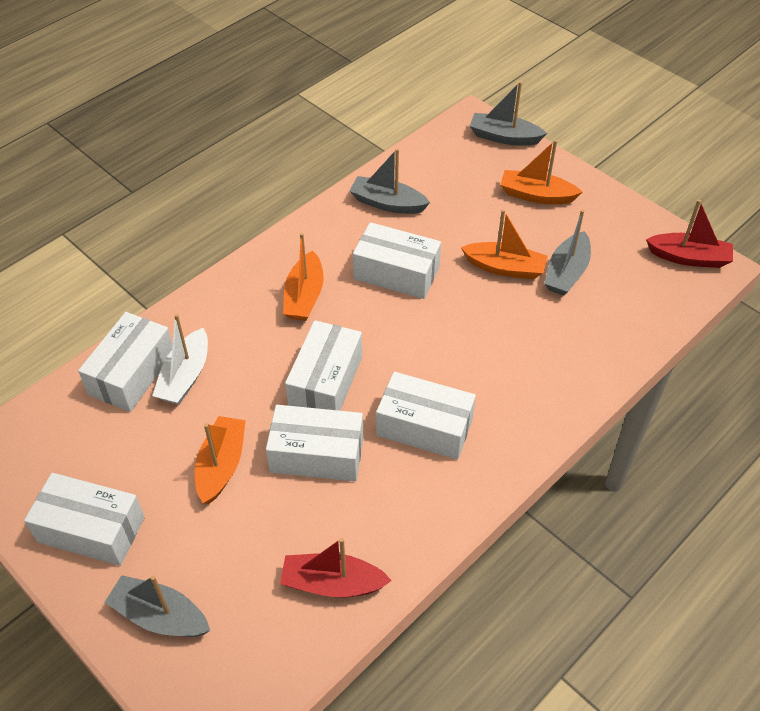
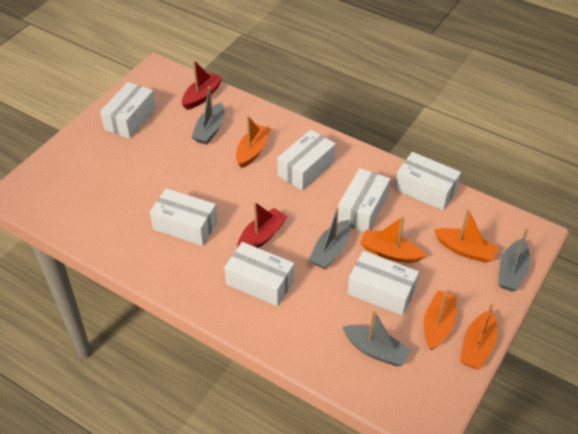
orange boat: 4 -> 5
white boat: 1 -> 0
white box: 6 -> 7

